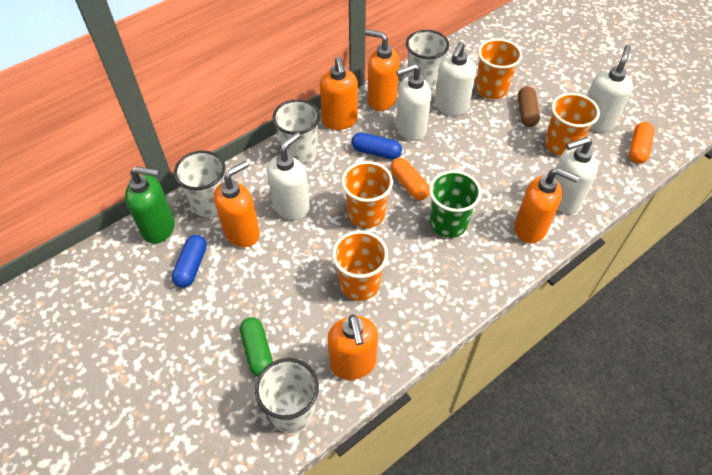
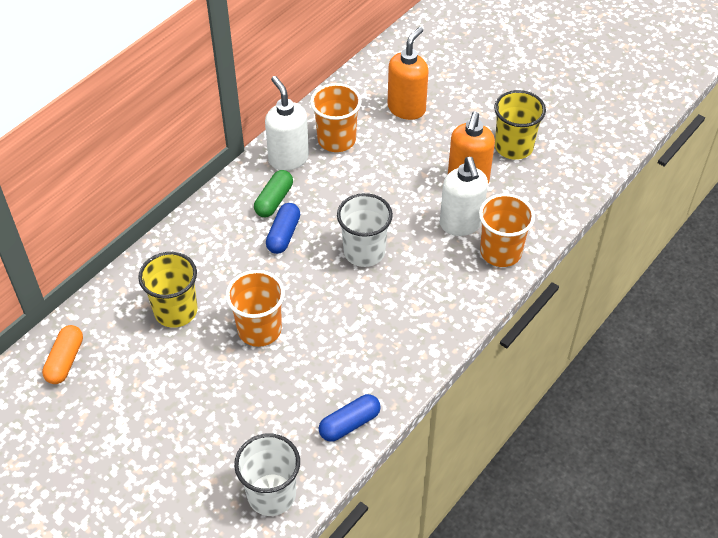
brown capsule: 1 -> 0
green cup: 1 -> 0
green soap dispenser: 1 -> 0
orange capsule: 2 -> 1
orange cup: 4 -> 3
orange soap dispenser: 5 -> 2
white cup: 4 -> 2
white soap dispenser: 5 -> 2
yellow cup: 0 -> 2

